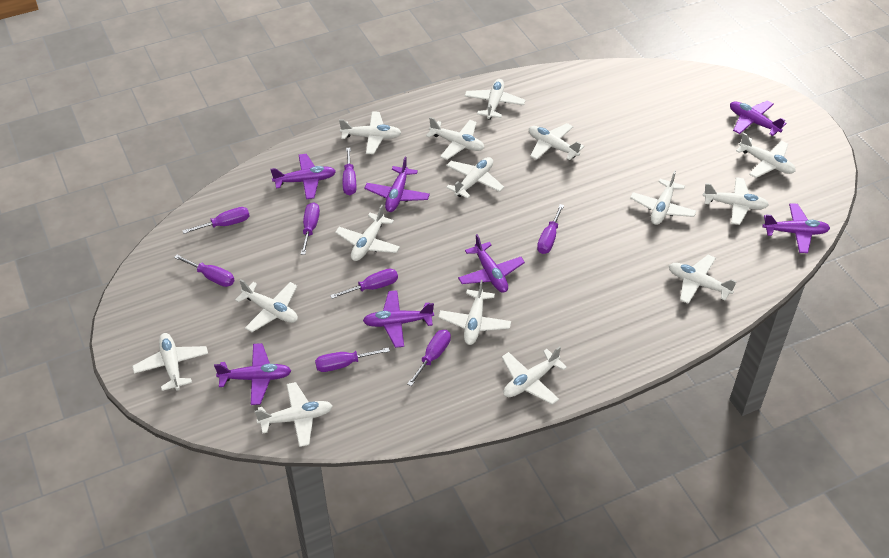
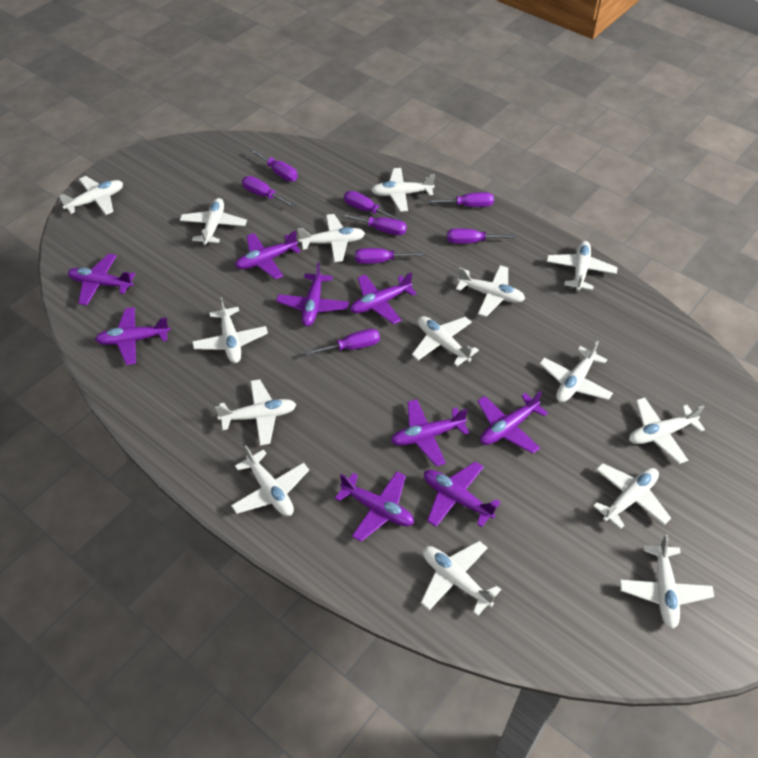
purple plane: 7 -> 9

